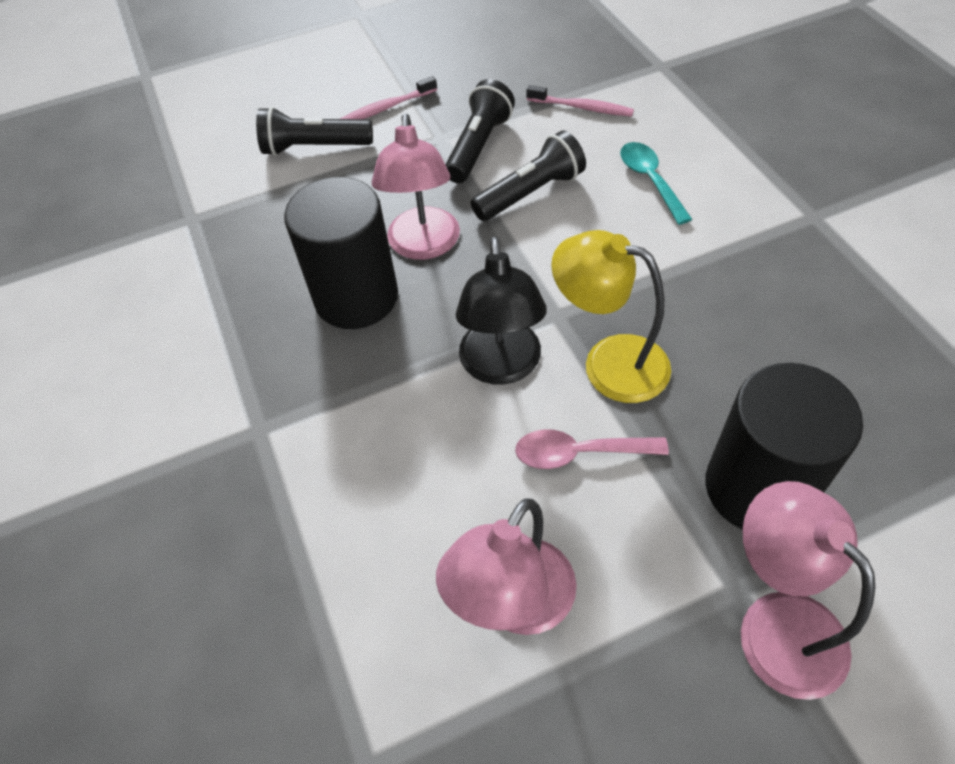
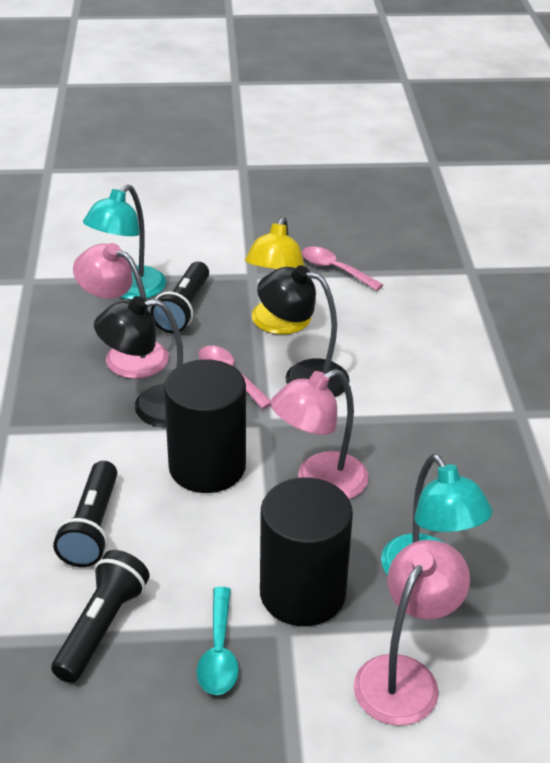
black lamp: 1 -> 2
pink spoon: 1 -> 2
pink toothbrush: 2 -> 0
turquoise lamp: 0 -> 2

